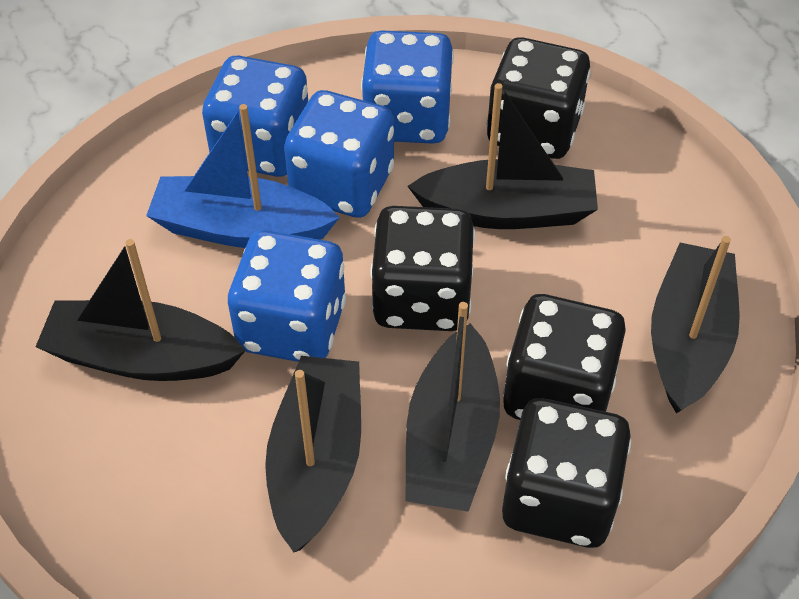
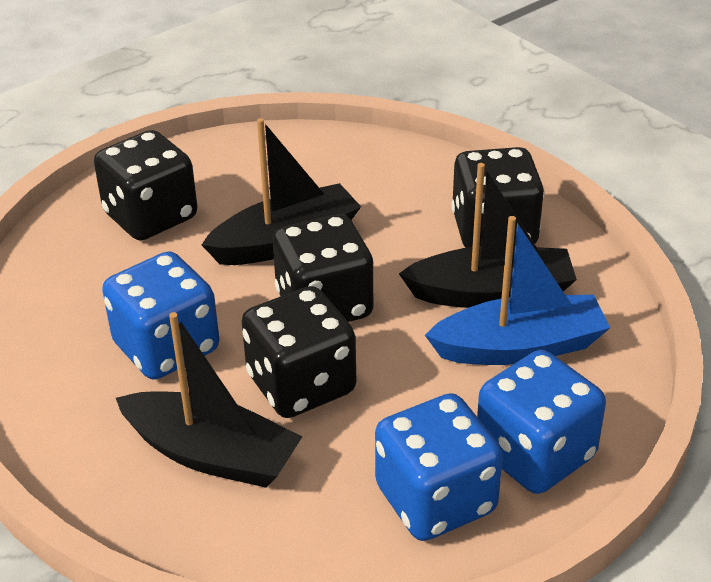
black boat: 5 -> 3
blue dice: 4 -> 3

